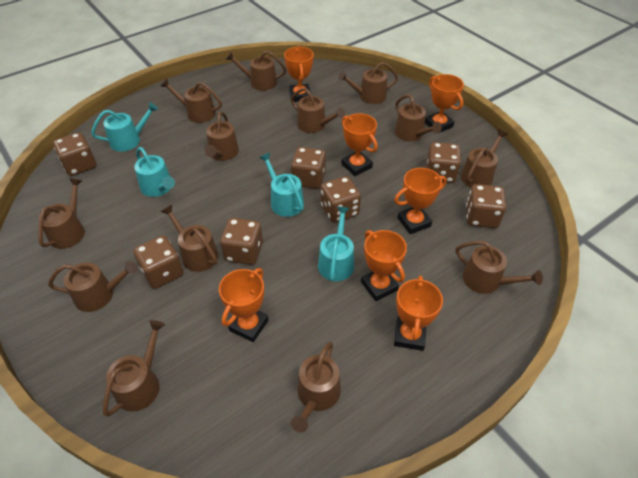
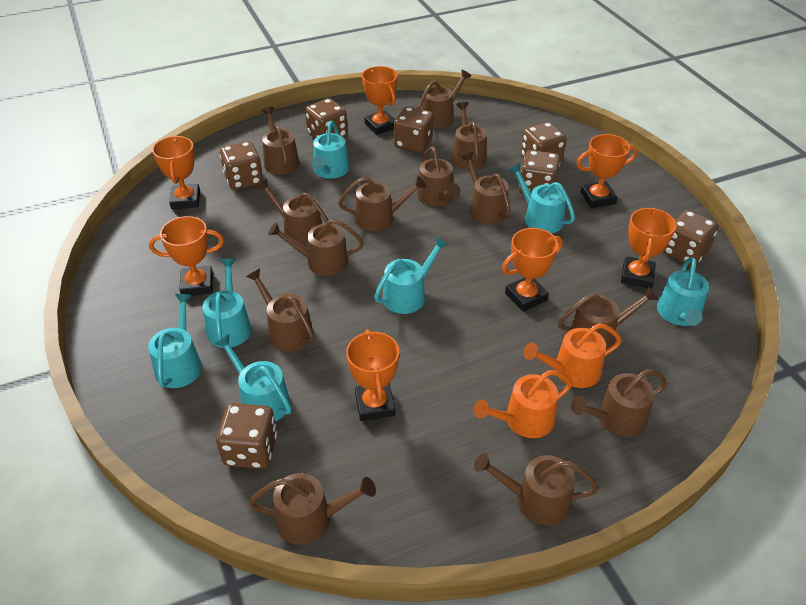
orange watering can: 0 -> 2
turquoise watering can: 4 -> 7

